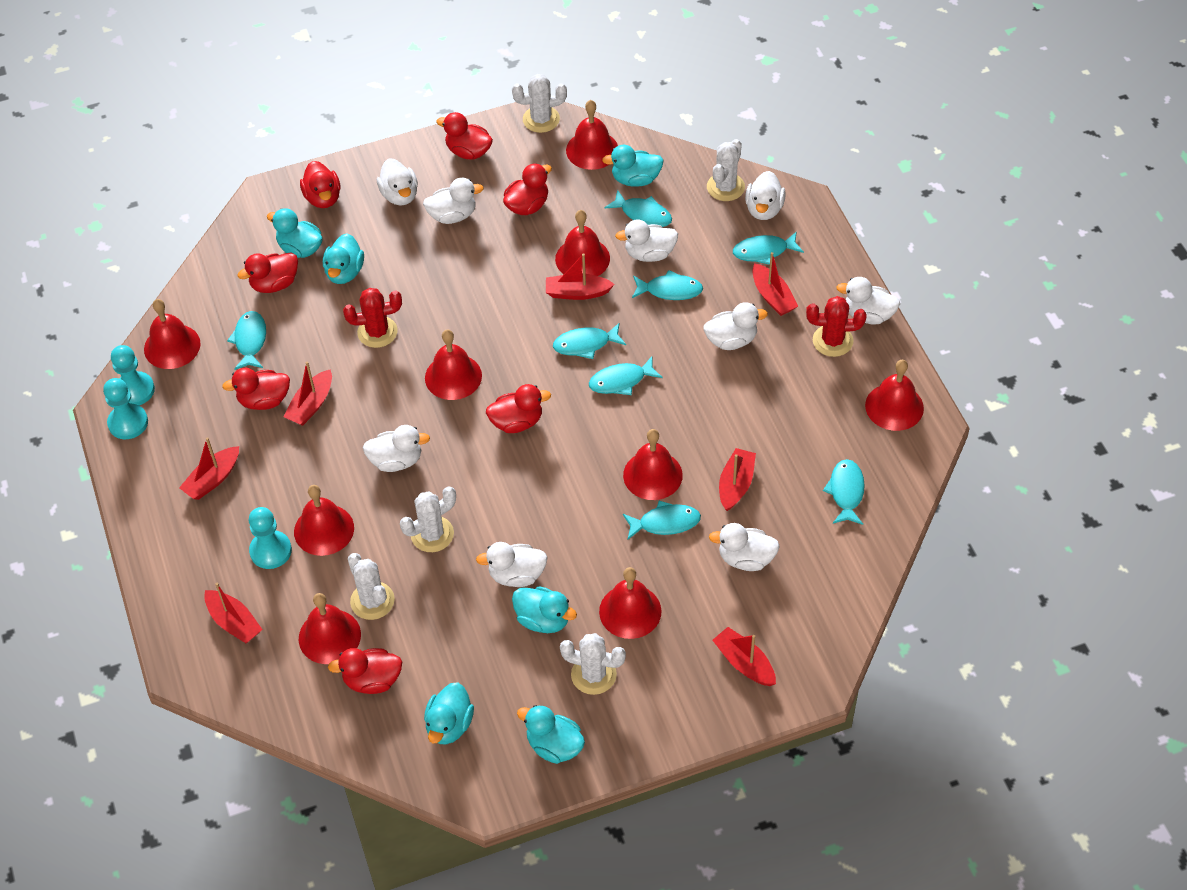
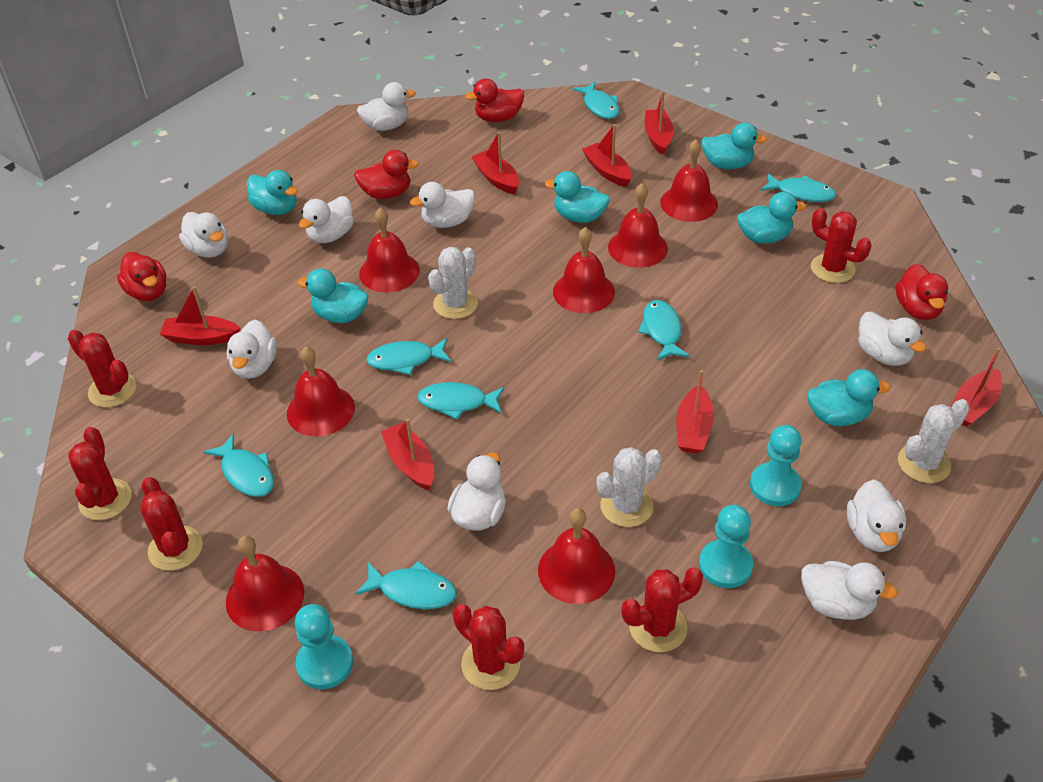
red bell: 9 -> 7
red cactus: 2 -> 6
red duck: 7 -> 4
turquoise fish: 8 -> 7
white cactus: 5 -> 3

